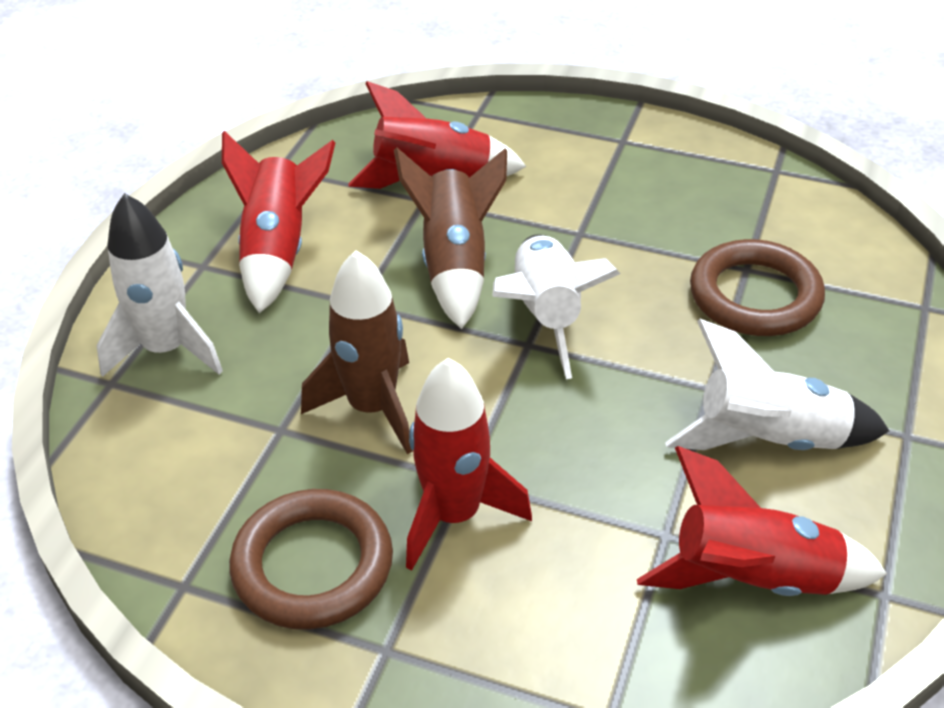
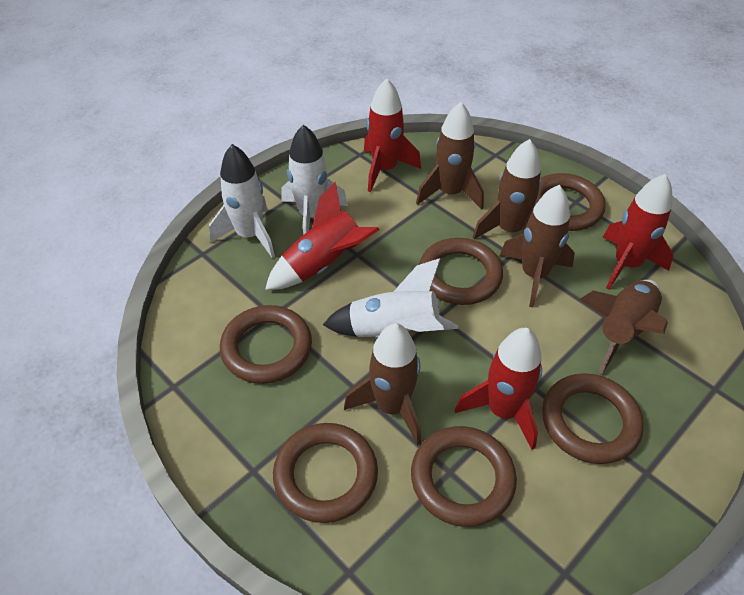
brown ring: 2 -> 6
brown rocket: 2 -> 5

